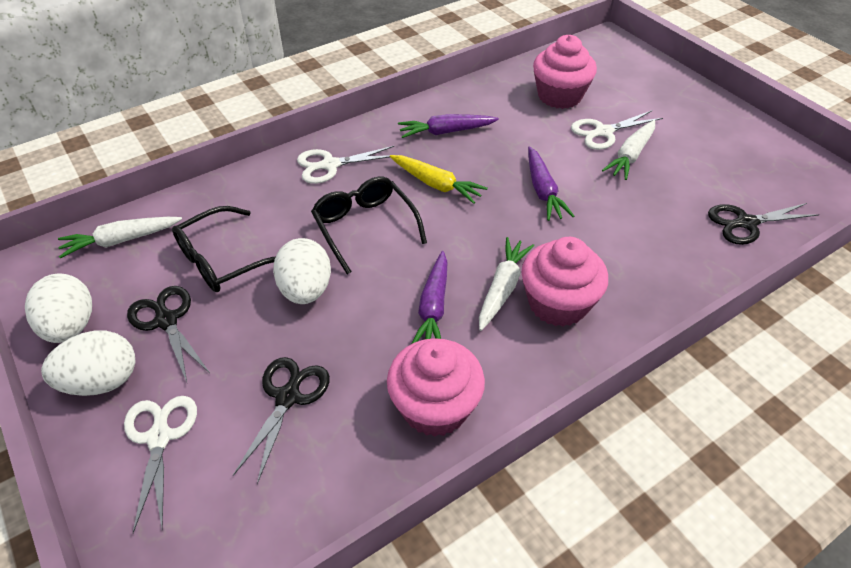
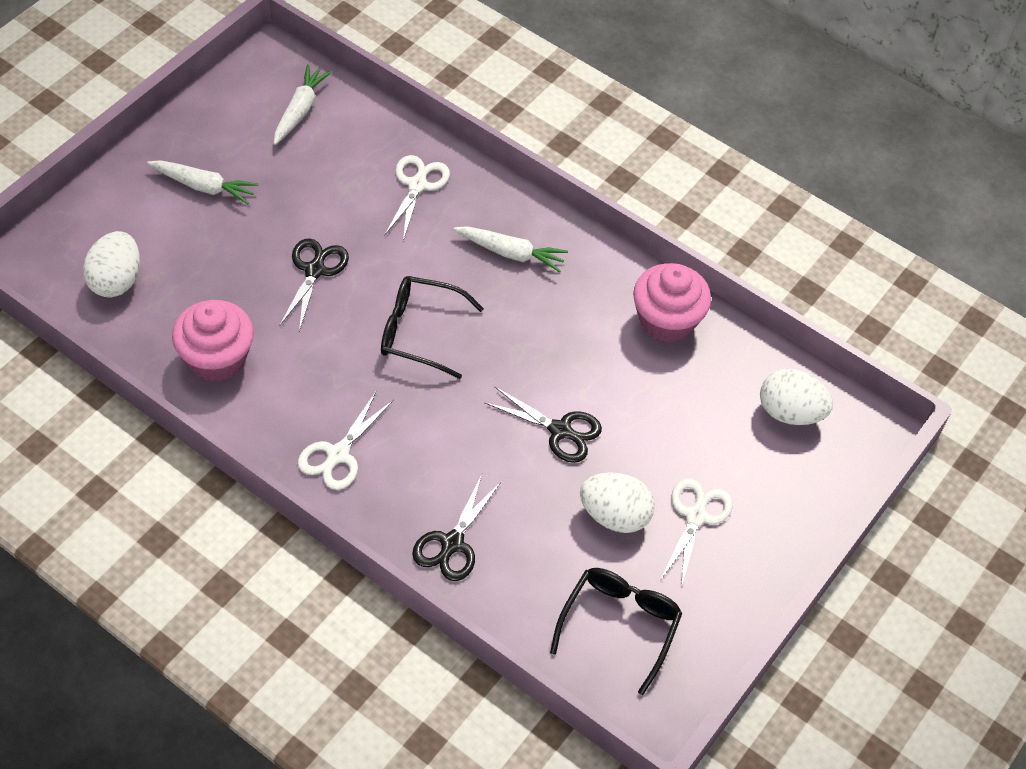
pink cupcake: 3 -> 2
purple carrot: 3 -> 0
yellow carrot: 1 -> 0

